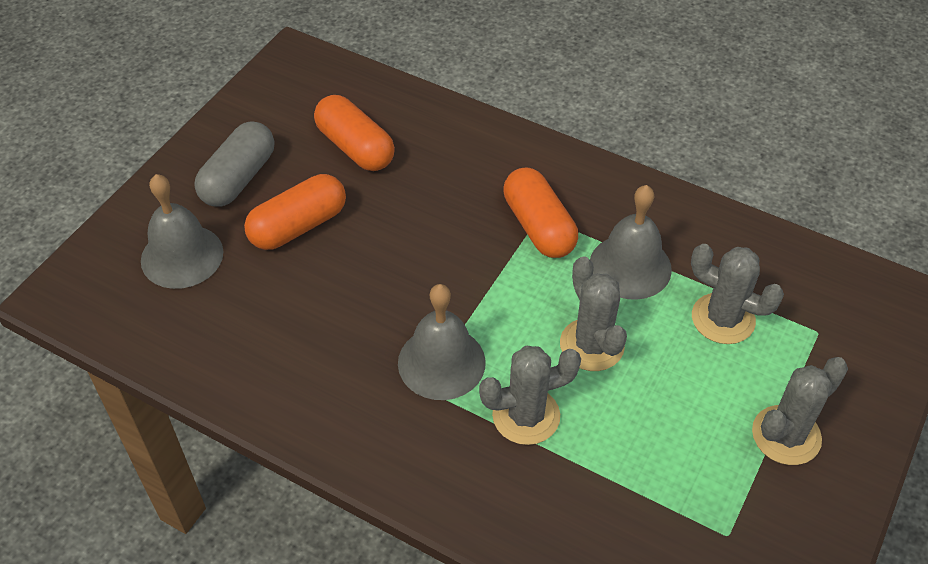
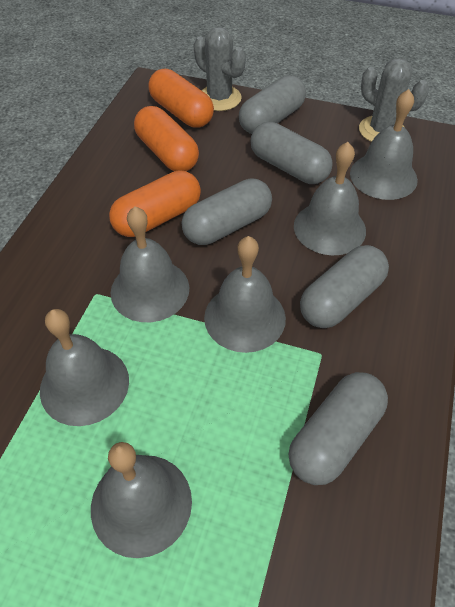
grey bell: 3 -> 6
grey cactus: 4 -> 2
grey capsule: 1 -> 5

